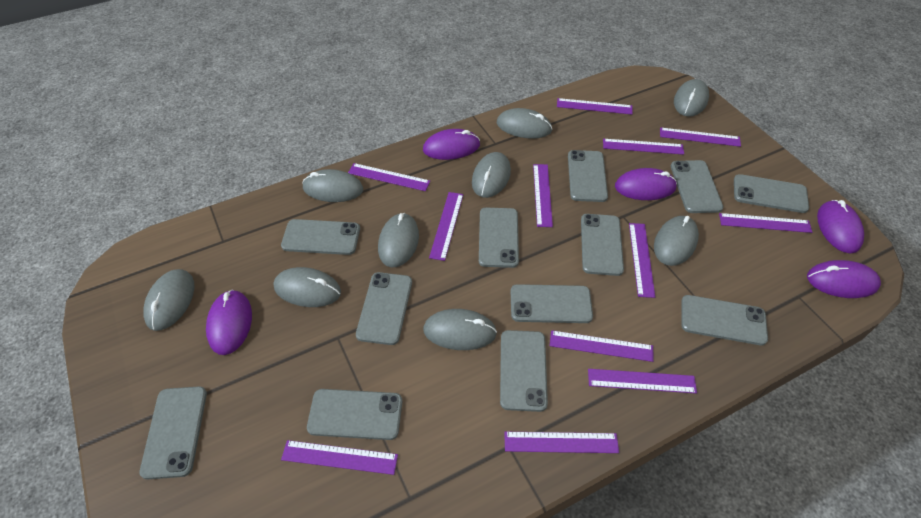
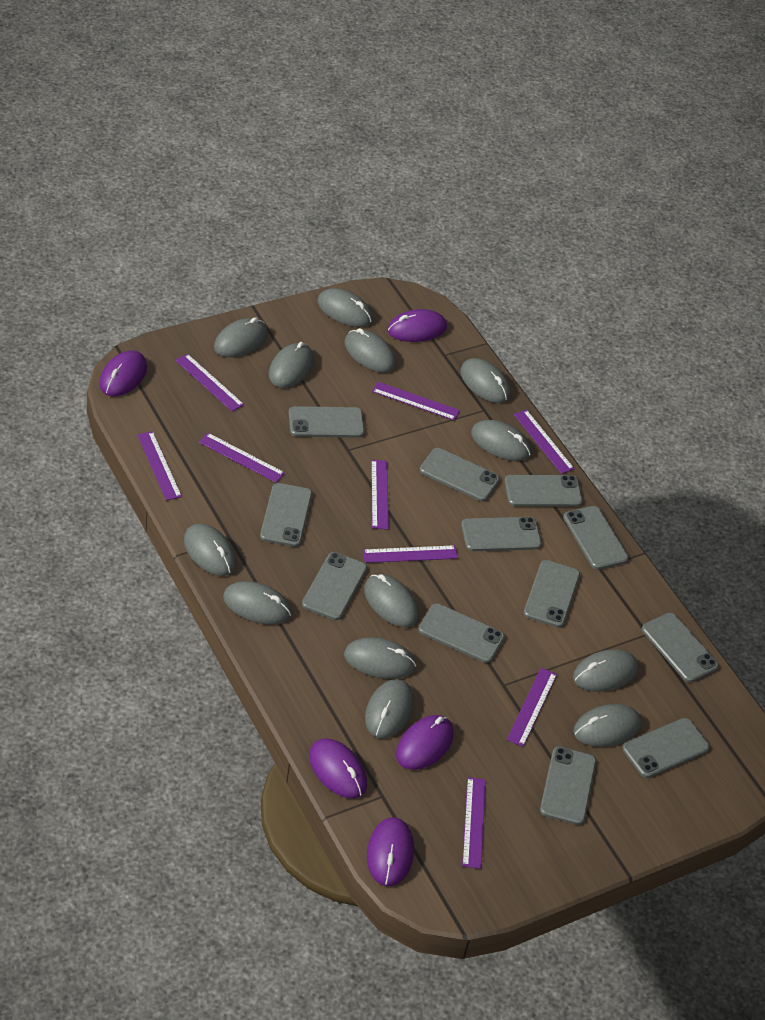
grey mouse: 9 -> 13
purple ruler: 12 -> 9

